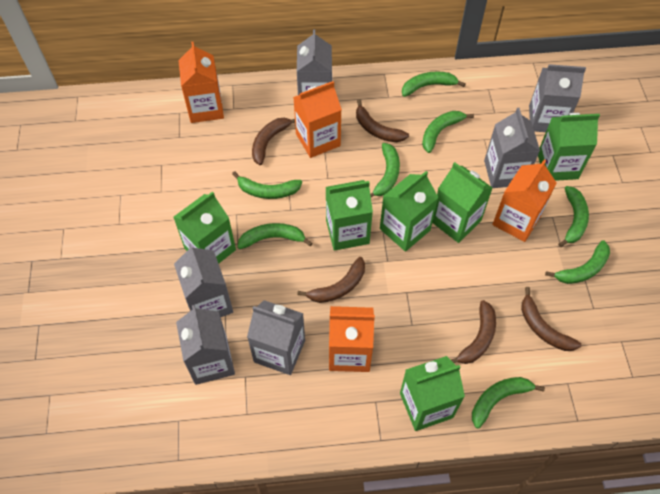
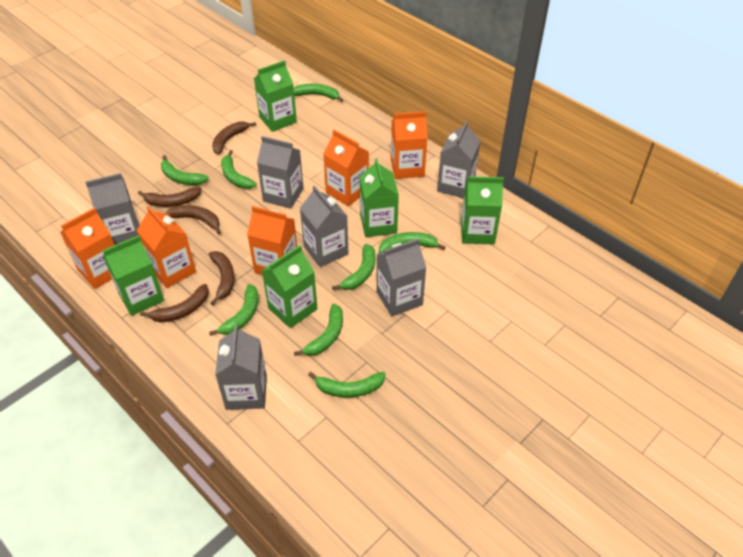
green carton: 6 -> 5
orange carton: 4 -> 5

